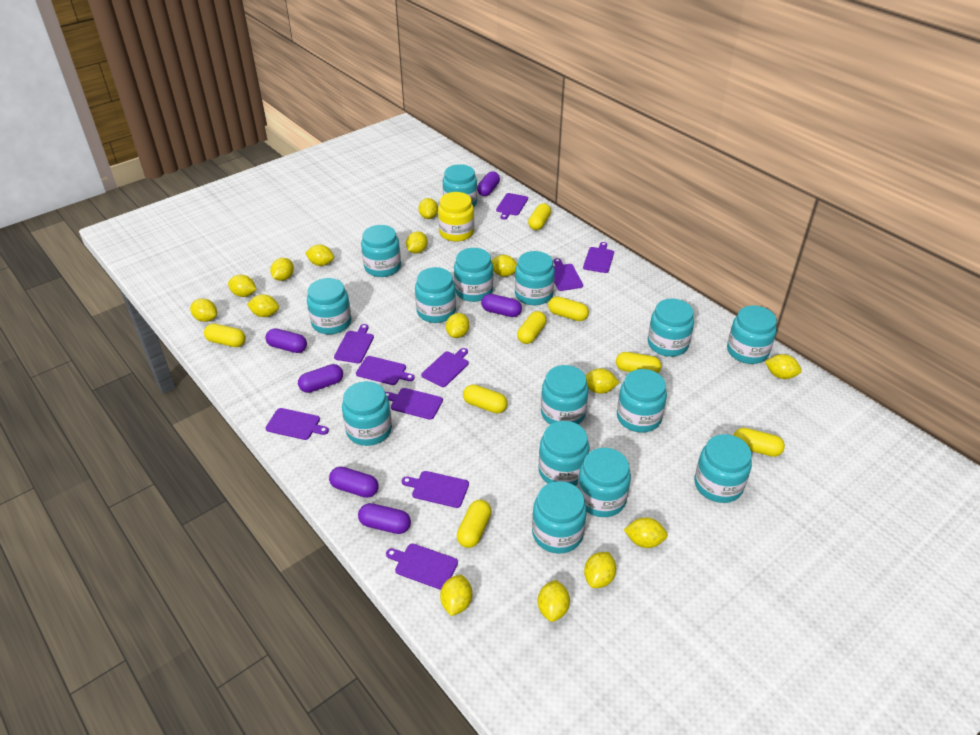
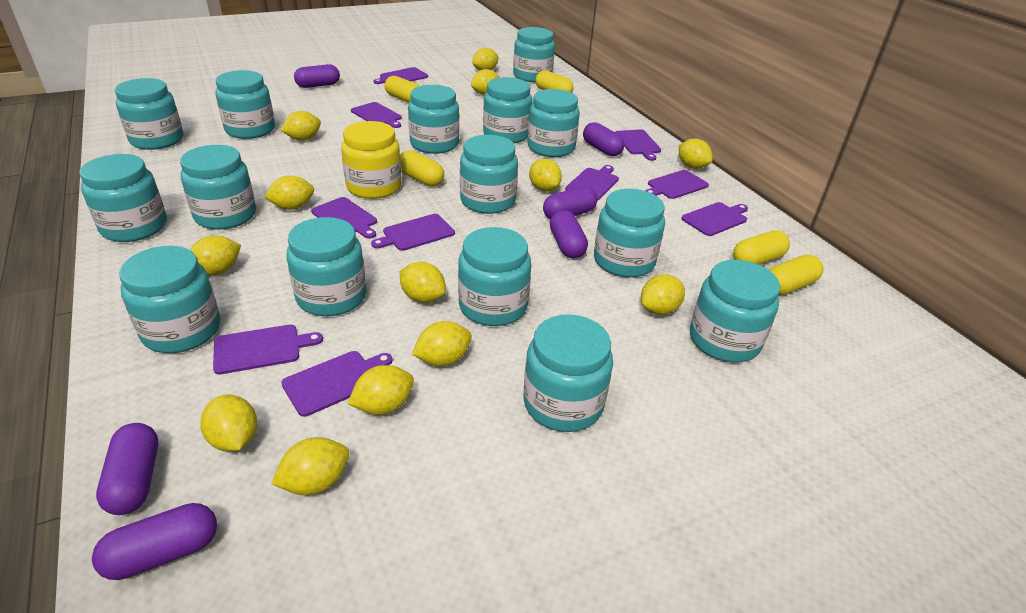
yellow capsule: 8 -> 5
yellow lemon: 15 -> 13

